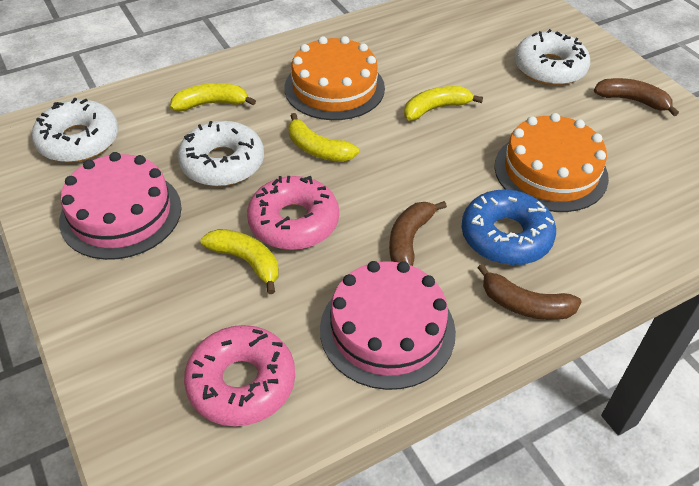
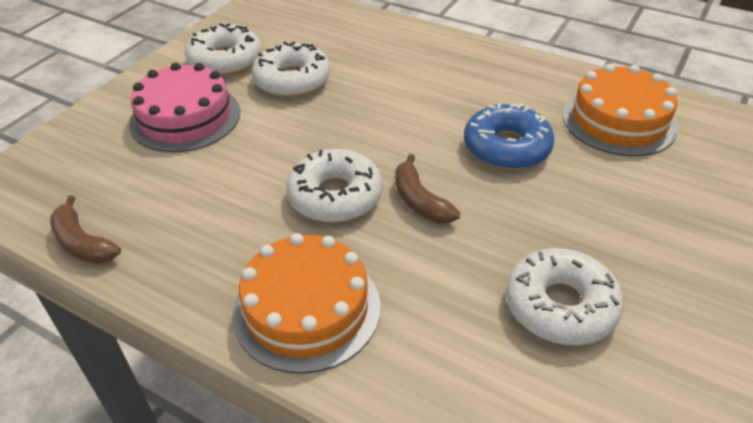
brown banana: 3 -> 2
pink cake: 2 -> 1
pink donut: 2 -> 0
white donut: 3 -> 4
yellow banana: 4 -> 0

